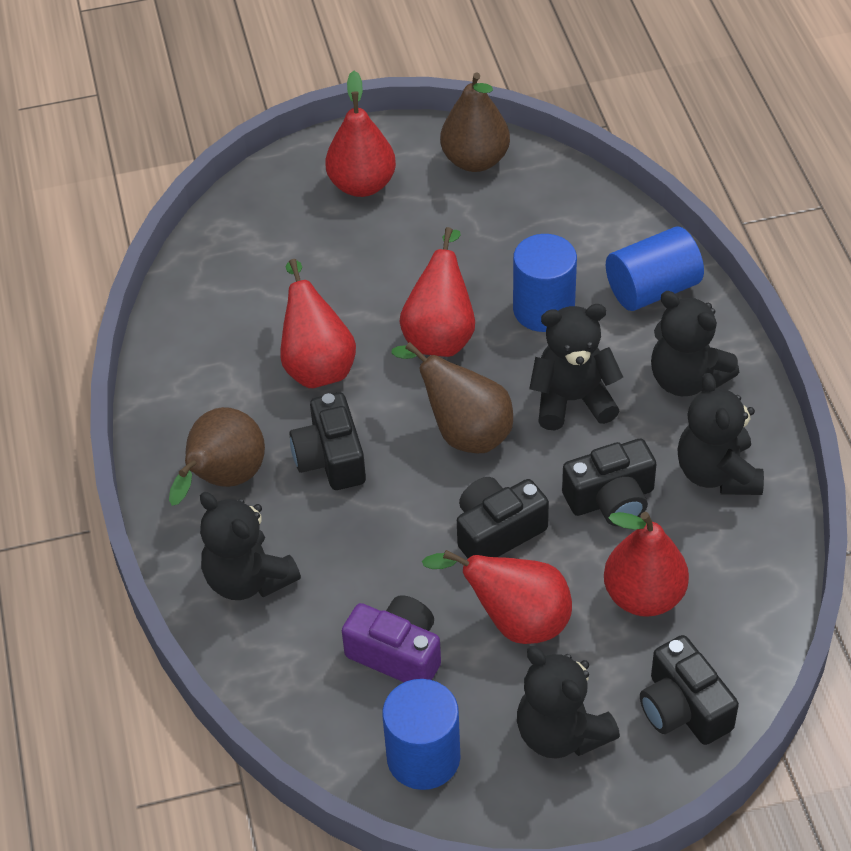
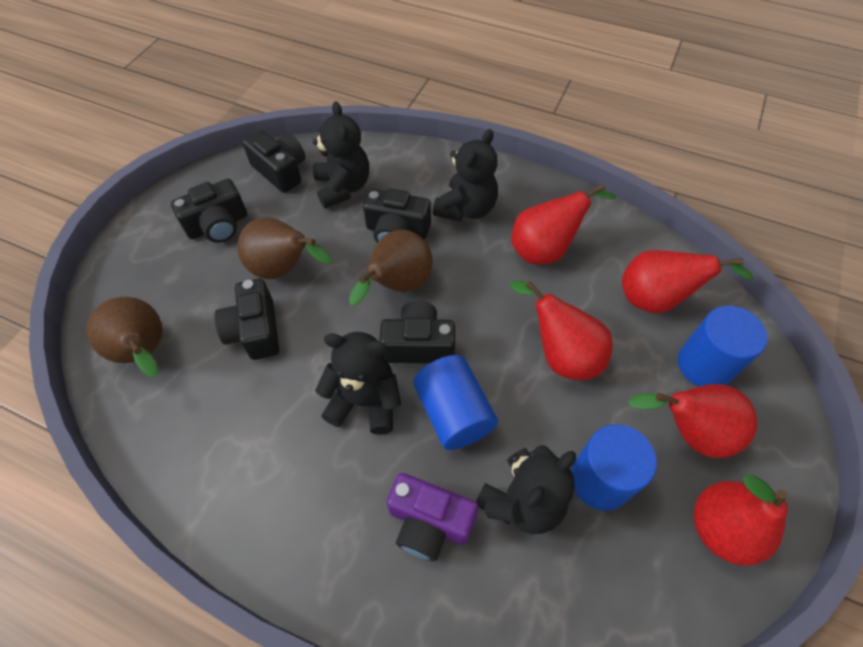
black camera: 4 -> 5
black teddy bear: 5 -> 4

